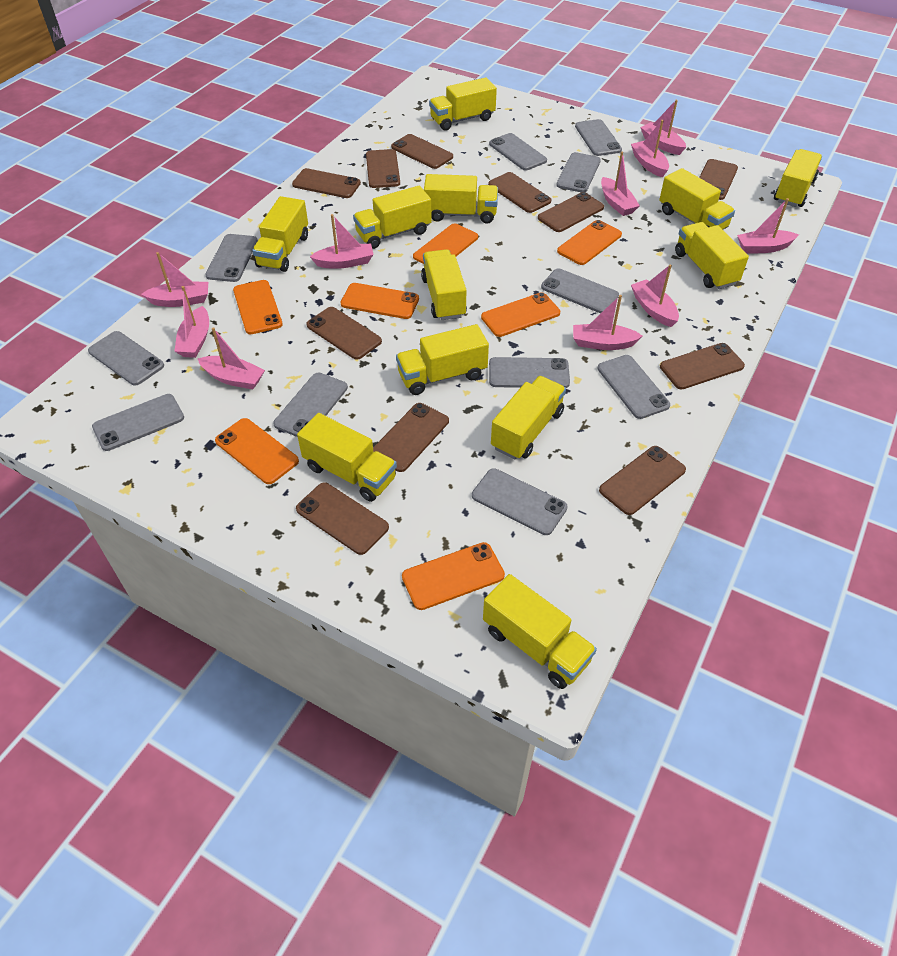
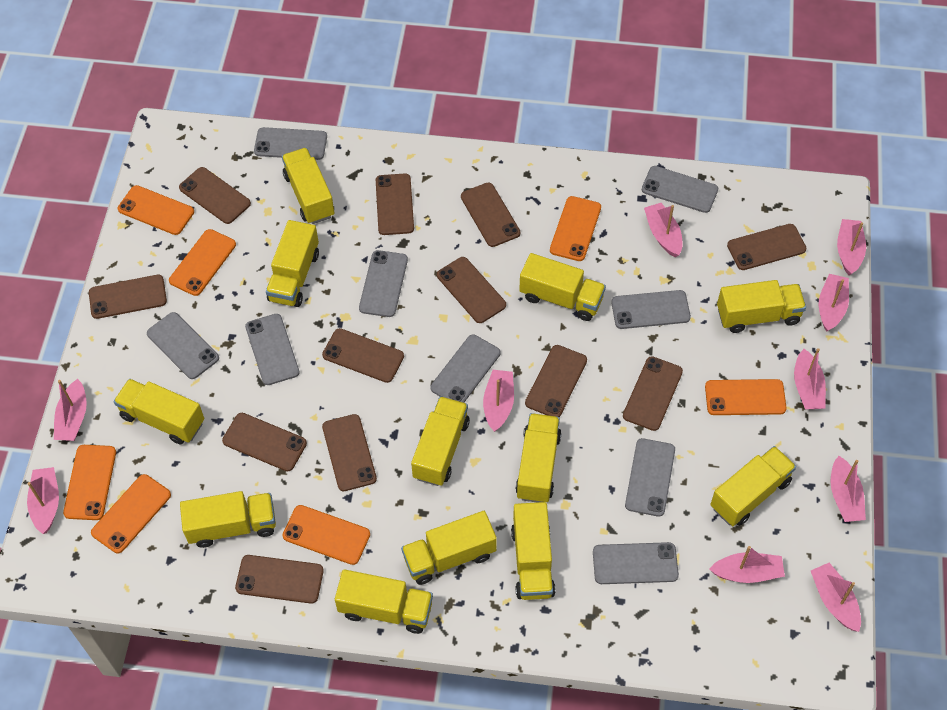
brown phone: 11 -> 12
grey phone: 11 -> 9

